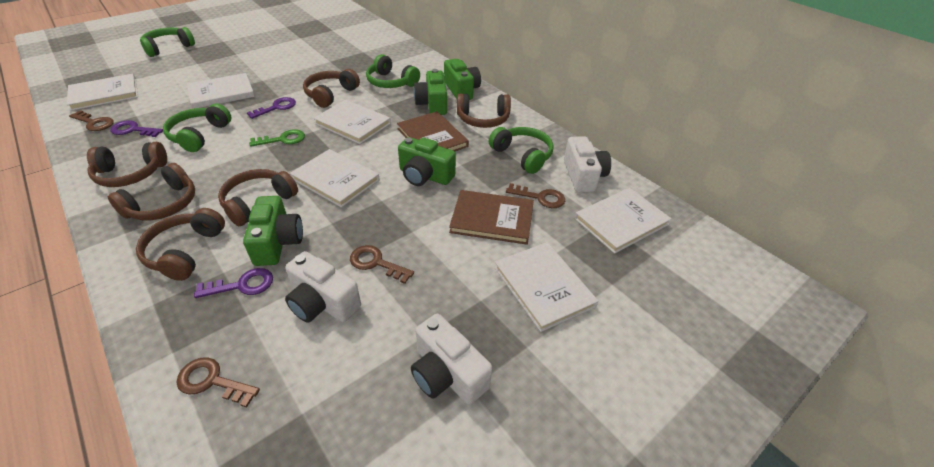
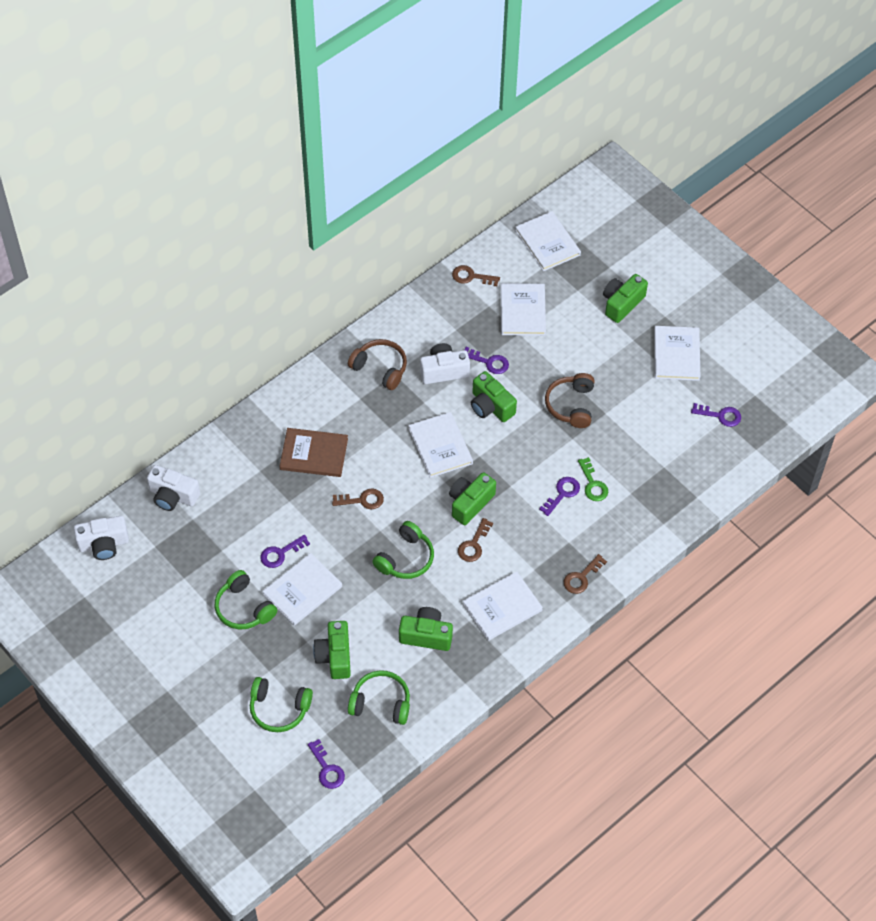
brown book: 2 -> 1
brown headphones: 6 -> 2
green camera: 4 -> 5
purple key: 3 -> 5

